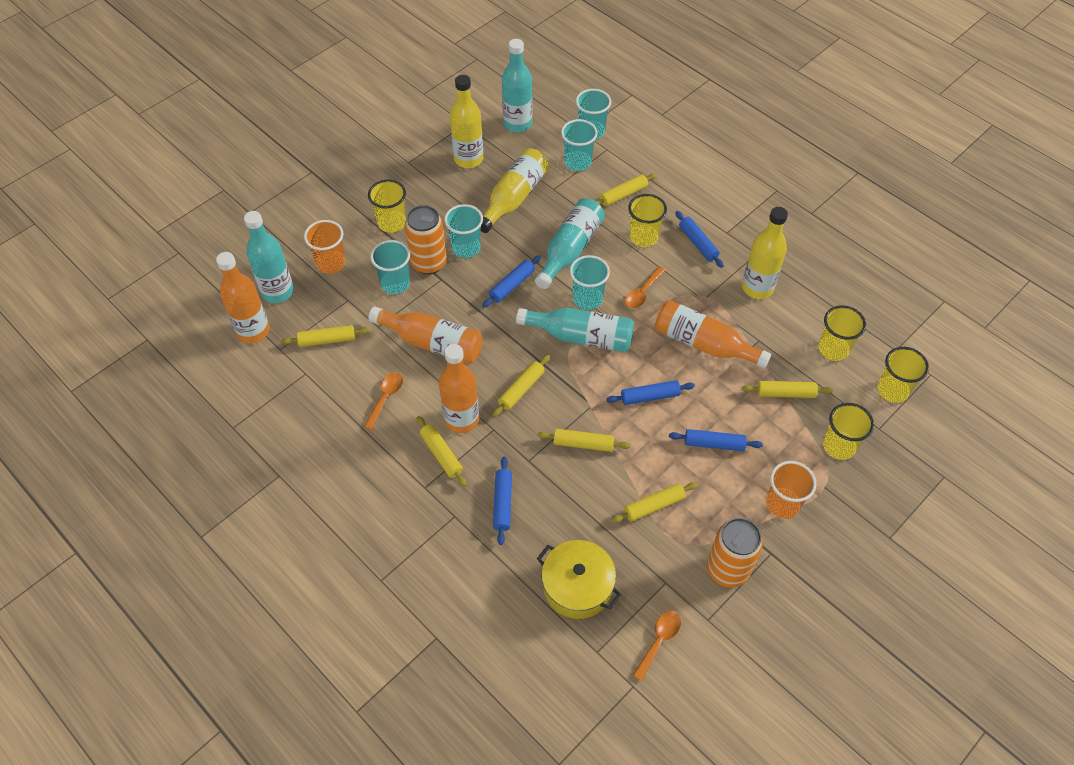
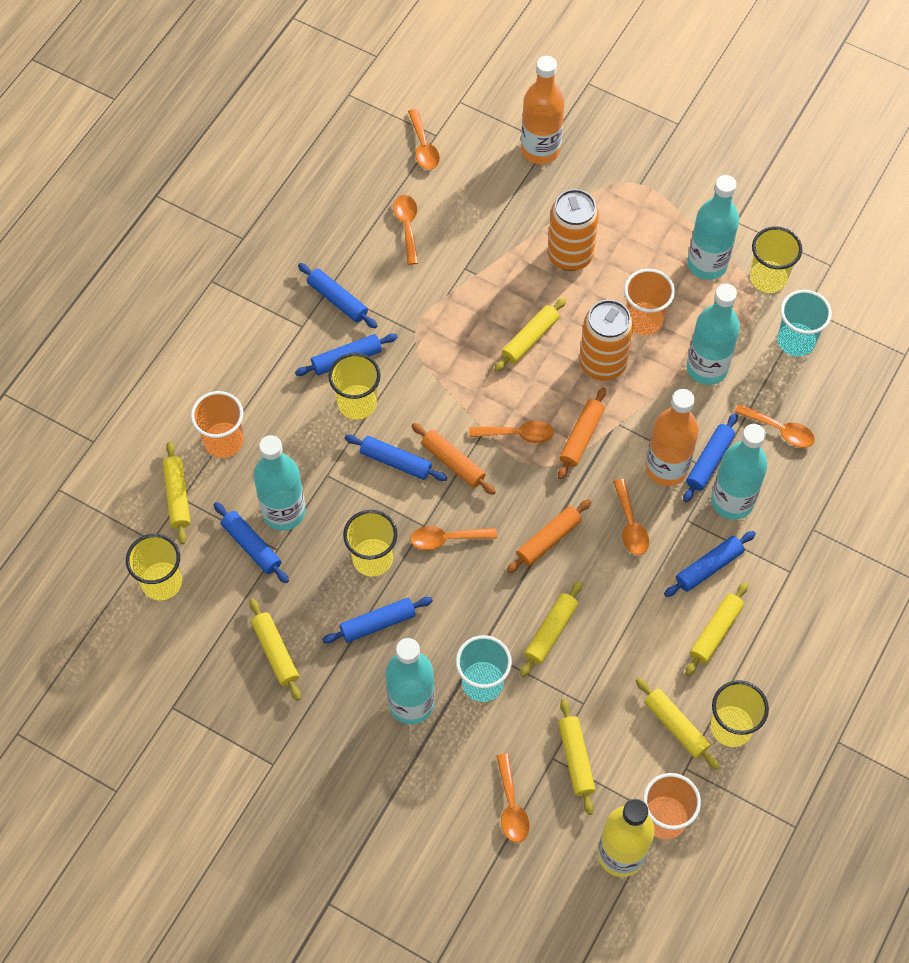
blue rolling pin: 5 -> 7
orange bottle: 4 -> 2
orange cup: 2 -> 3
orange rolling pin: 0 -> 3
orange spoon: 3 -> 7
turquoise bottle: 4 -> 5
turquoise cup: 5 -> 2
yellow bottle: 3 -> 1
yellow pot: 1 -> 0

